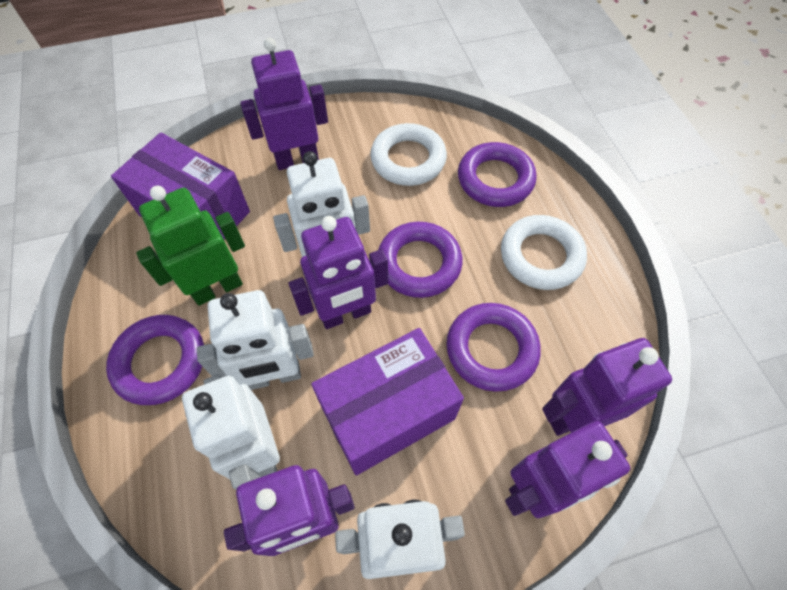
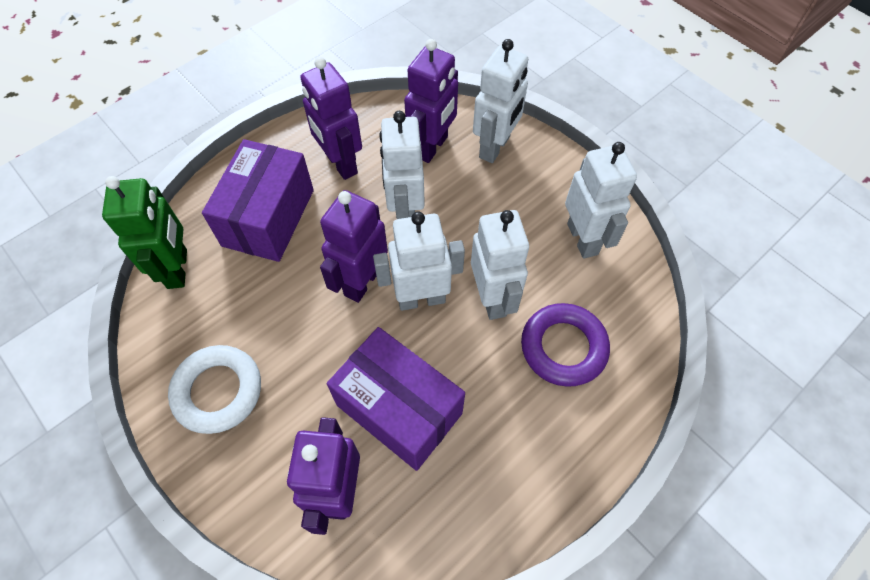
purple ring: 4 -> 1
purple robot: 5 -> 4
white ring: 2 -> 1
white robot: 4 -> 5

